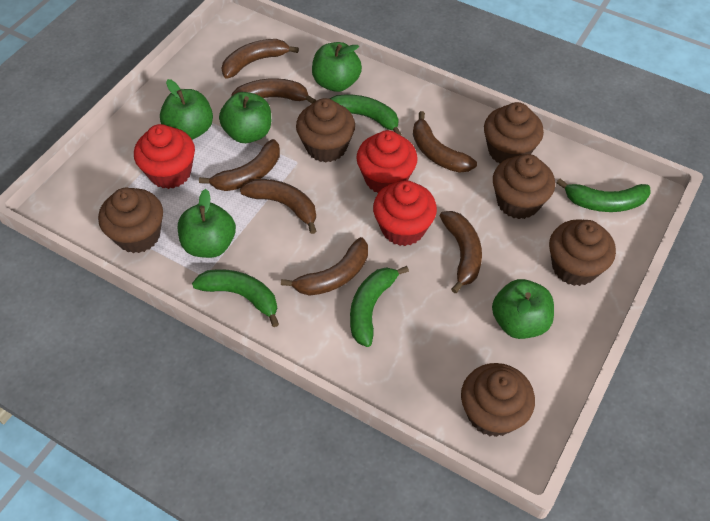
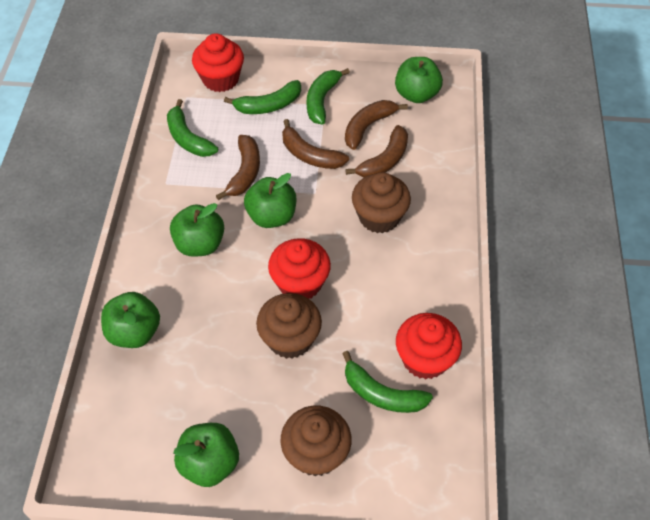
brown banana: 7 -> 4
brown cupcake: 6 -> 3

